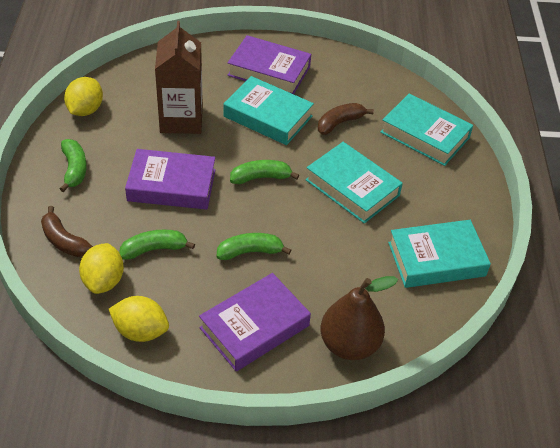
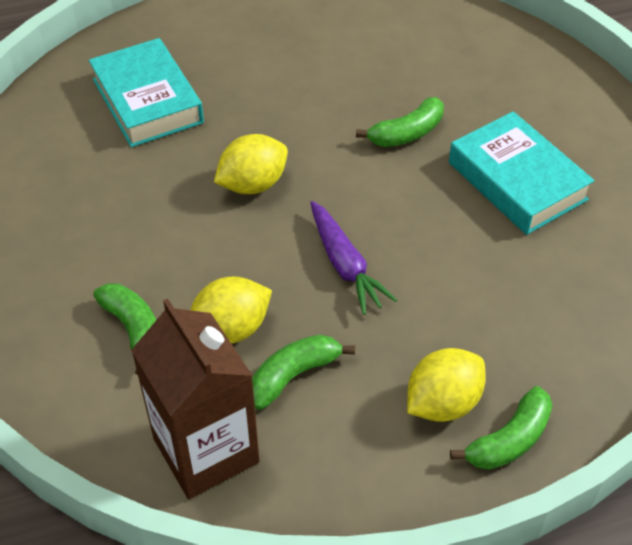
brown banana: 2 -> 0
brown pear: 1 -> 0
purple book: 3 -> 0
purple carrot: 0 -> 1
turquoise book: 4 -> 2

